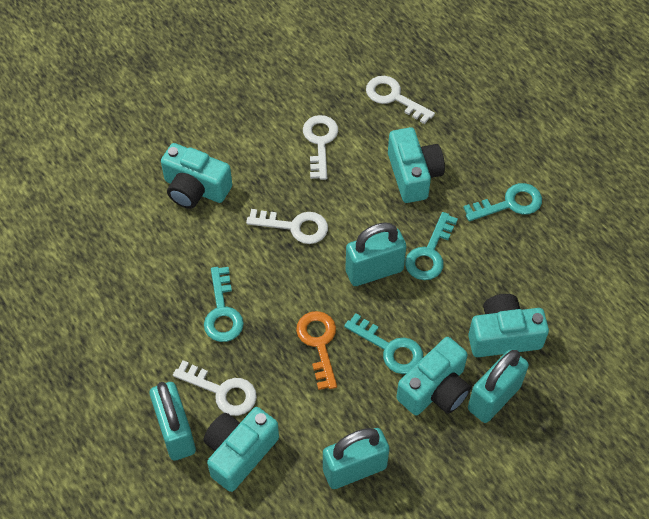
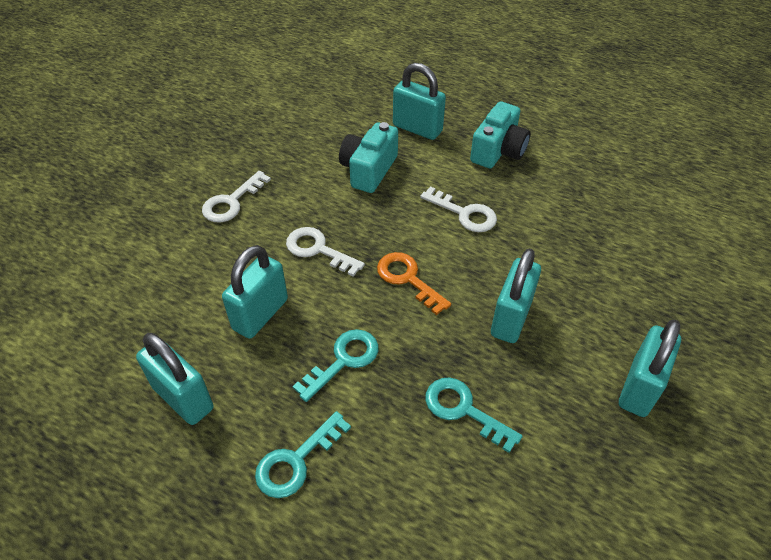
turquoise camera: 5 -> 2
turquoise key: 4 -> 3
turquoise padlock: 4 -> 5
white key: 4 -> 3

